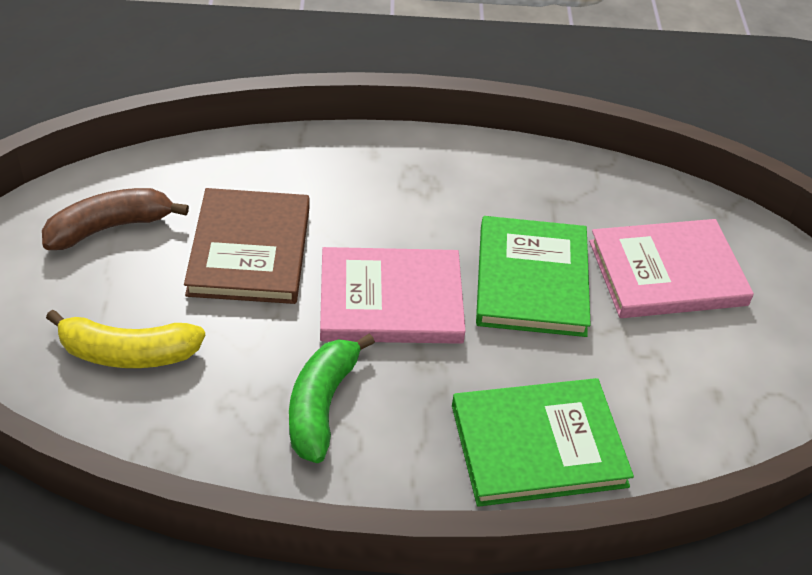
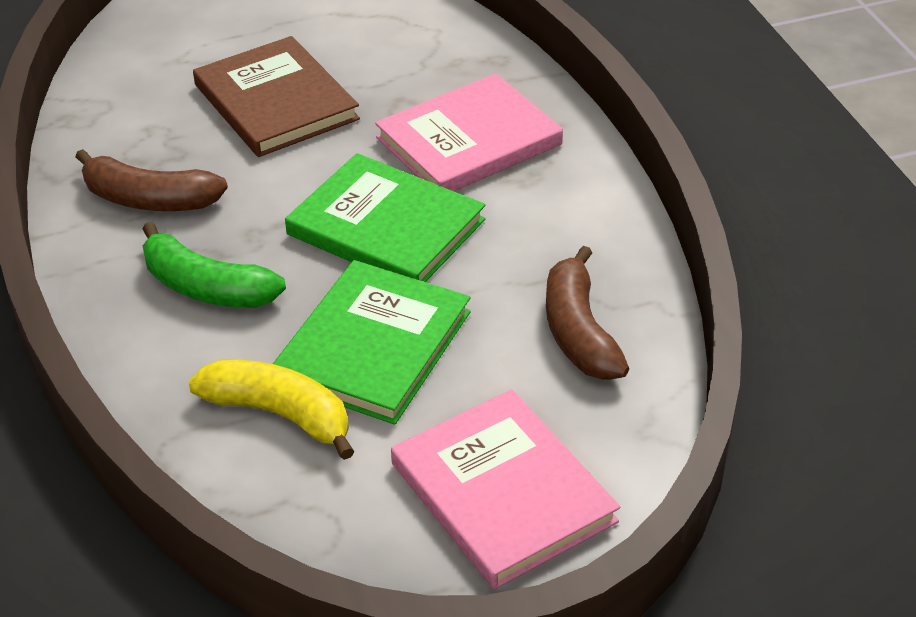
brown banana: 1 -> 2

